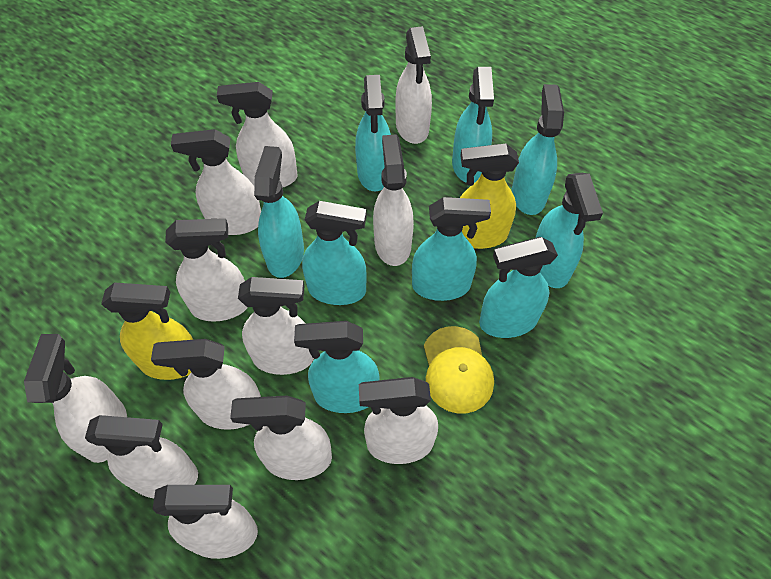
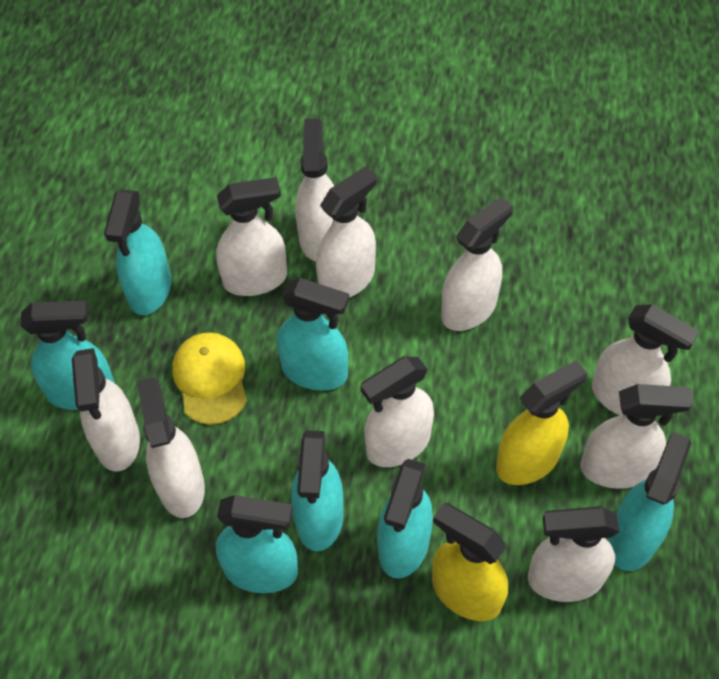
turquoise spray bottle: 9 -> 7
white spray bottle: 12 -> 10

